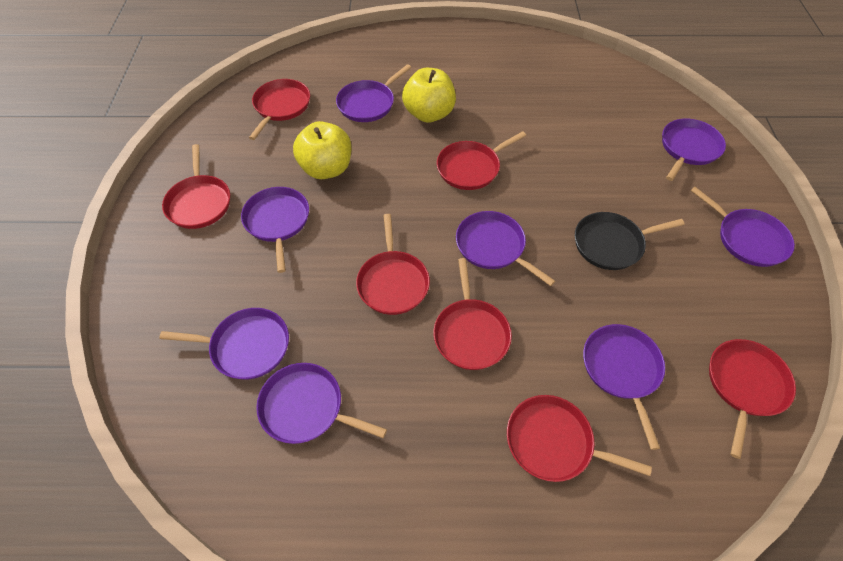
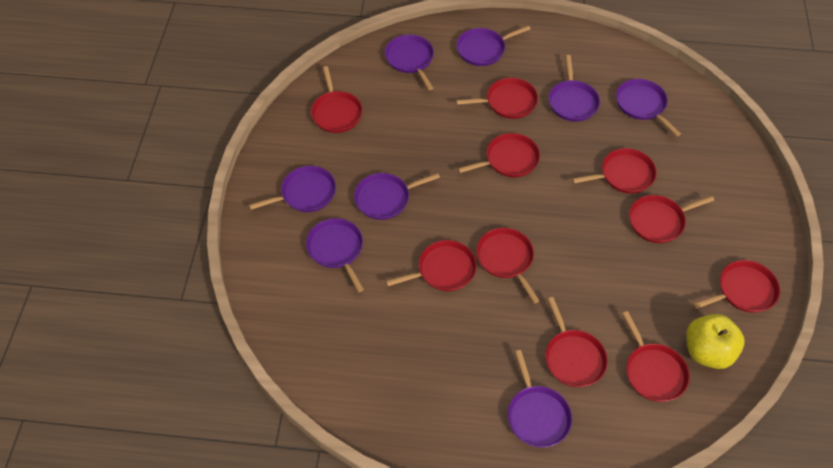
black pan: 1 -> 0
red pan: 7 -> 10
yellow apple: 2 -> 1

